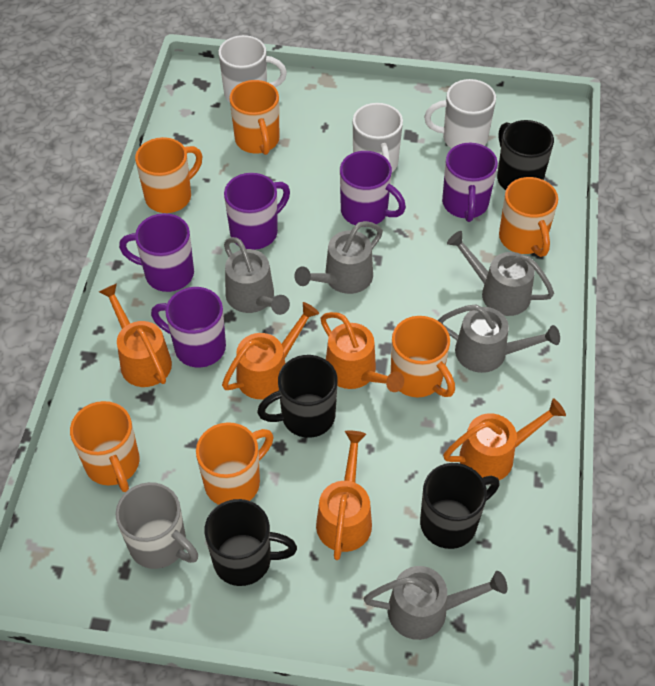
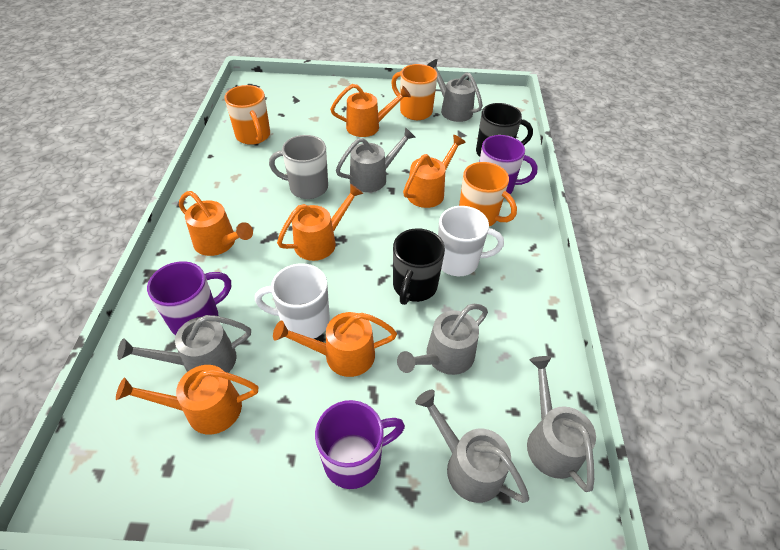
black mug: 4 -> 2
grey watering can: 5 -> 6
orange mug: 6 -> 3
orange watering can: 5 -> 6
purple mug: 5 -> 3
white mug: 3 -> 2

